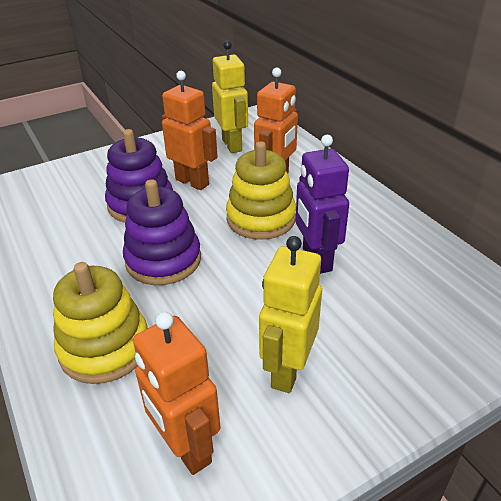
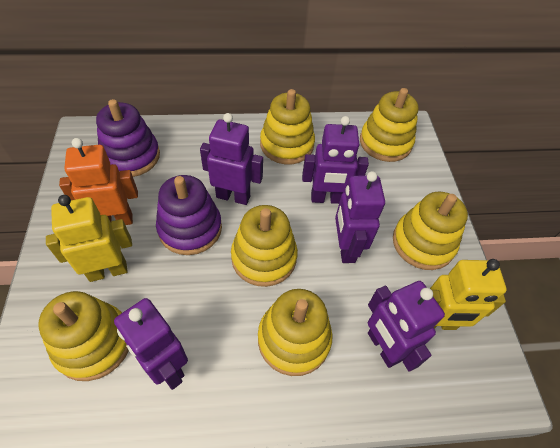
orange robot: 3 -> 1
purple robot: 1 -> 5
yellow stacking toy: 2 -> 6

